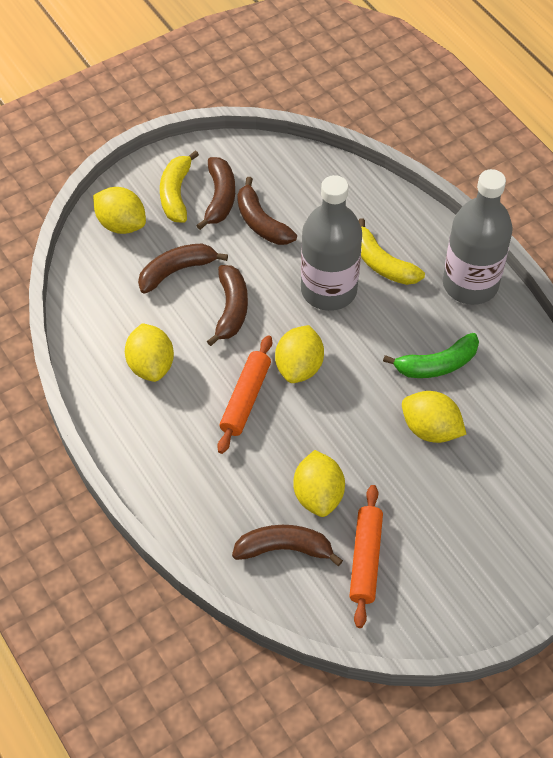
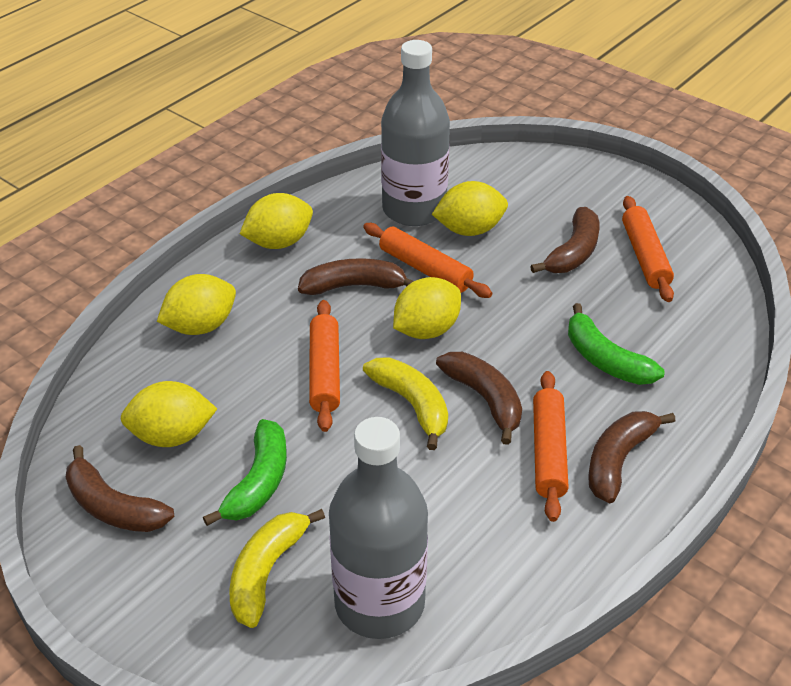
green banana: 1 -> 2
orange rolling pin: 2 -> 4

